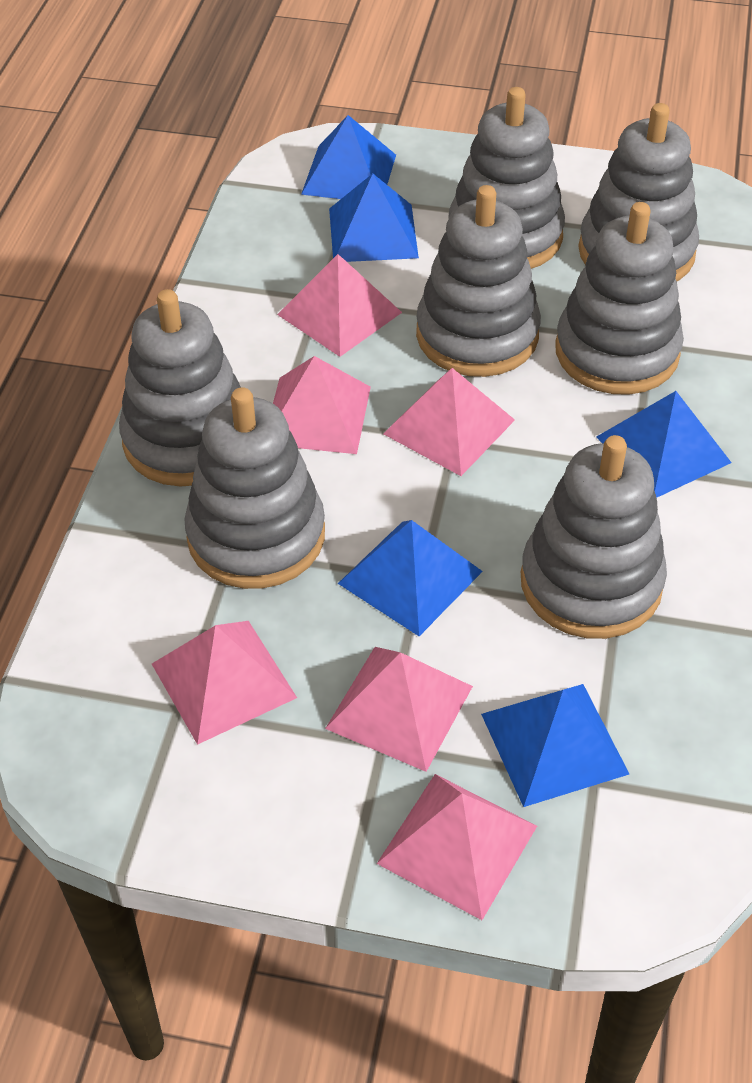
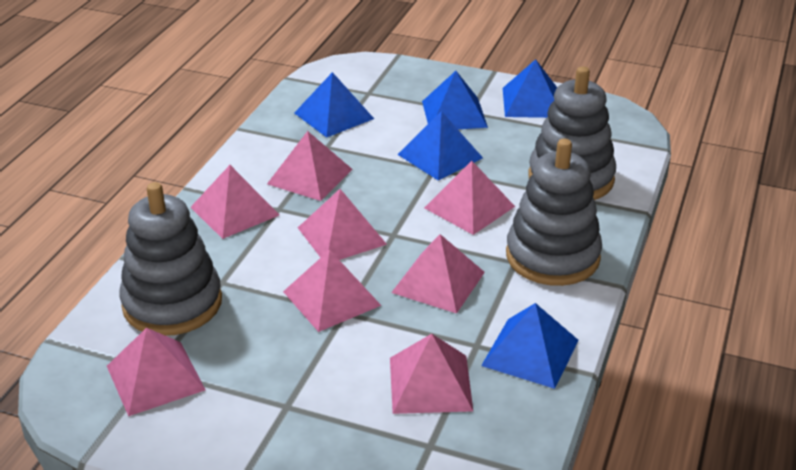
grey stacking toy: 7 -> 3
pink pyramid: 6 -> 8

